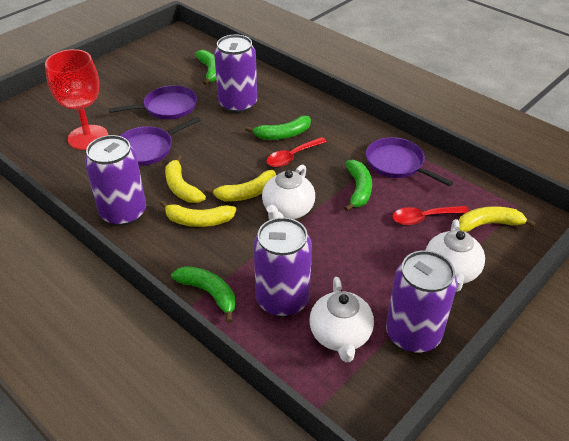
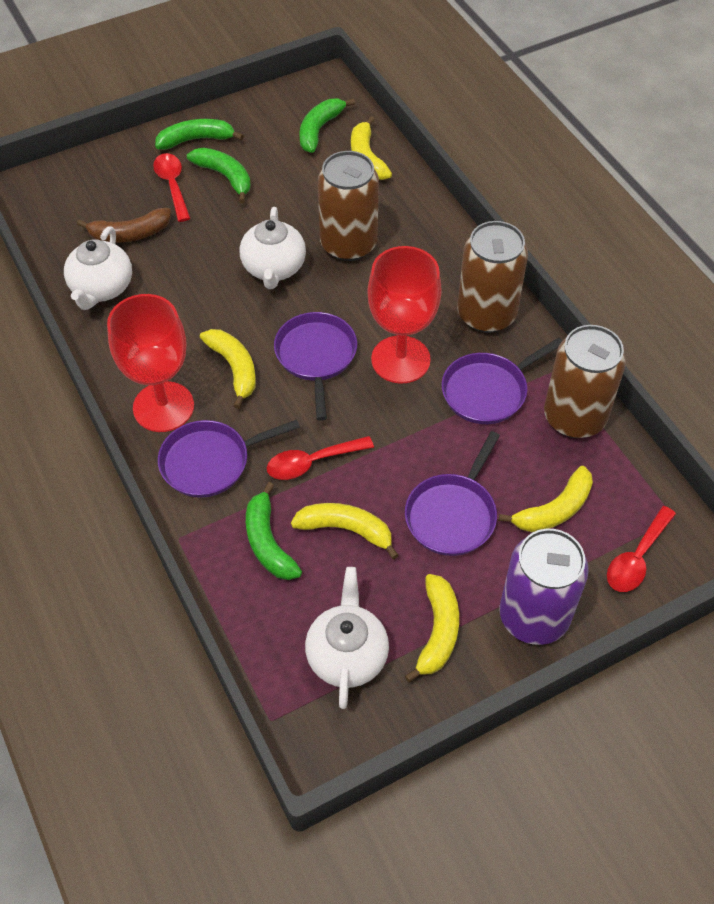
brown banana: 0 -> 1
brown can: 0 -> 3
purple can: 4 -> 1
purple pan: 3 -> 4
red goblet: 1 -> 2
red spoon: 2 -> 3
yellow banana: 4 -> 5

